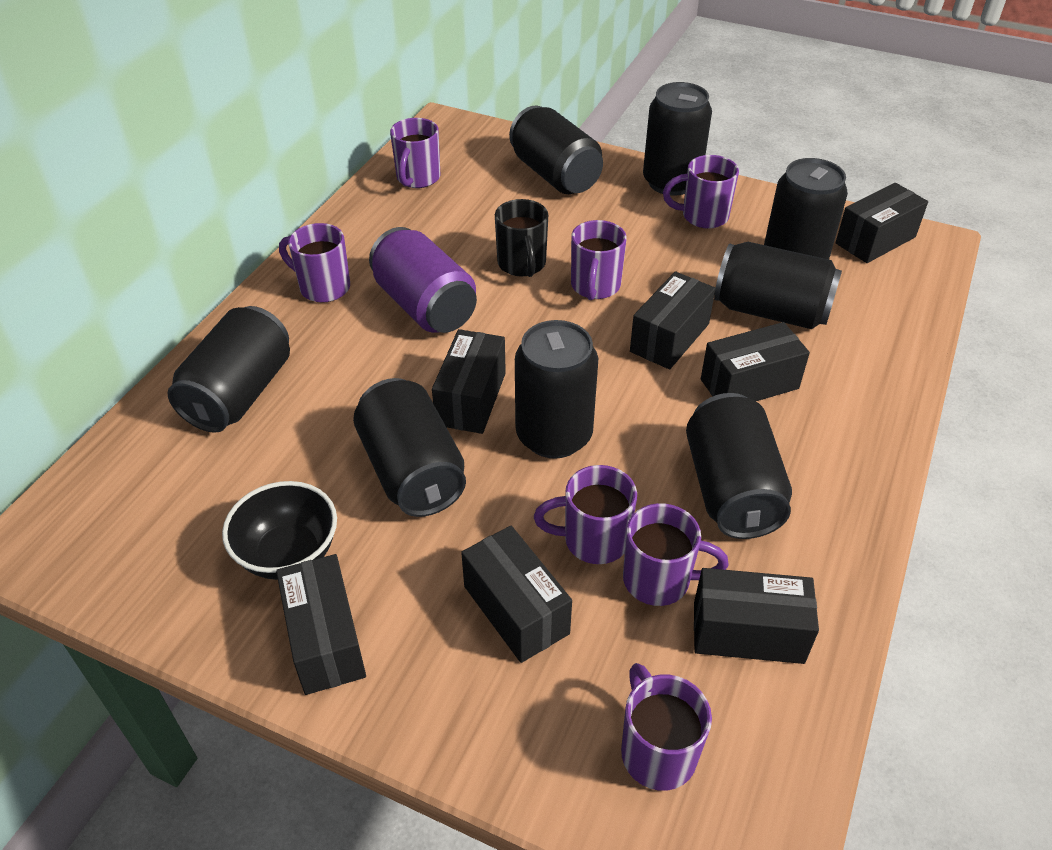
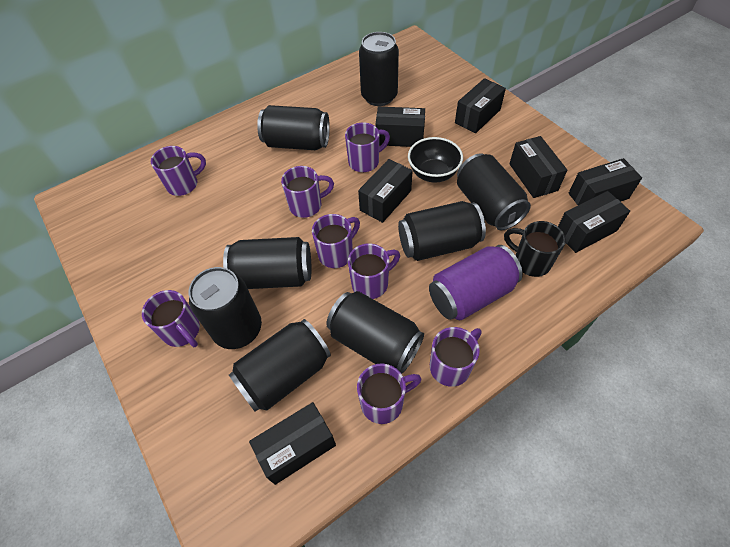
purple mug: 7 -> 8

